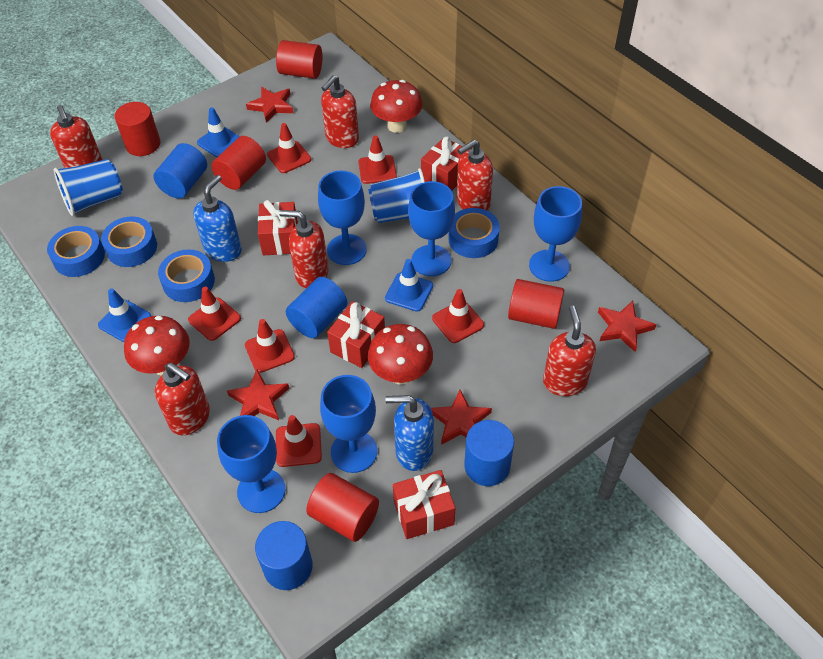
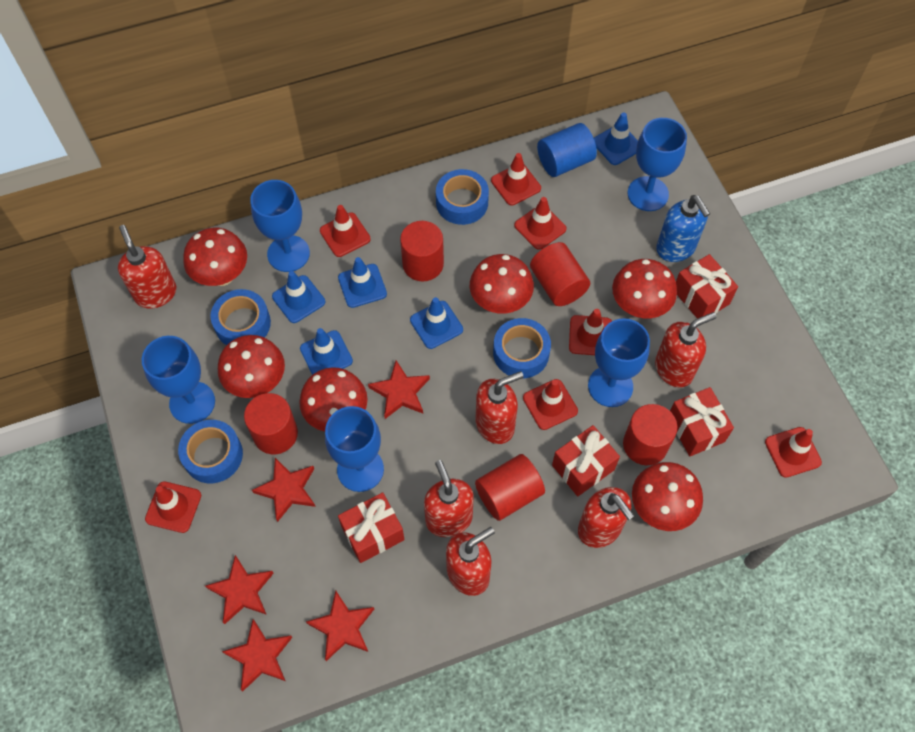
blue cup: 2 -> 0
blue cylinder: 4 -> 1
blue soap dispenser: 2 -> 1
blue traffic cone: 3 -> 5
red mushroom: 3 -> 6
red star: 4 -> 5
red traffic cone: 6 -> 7

